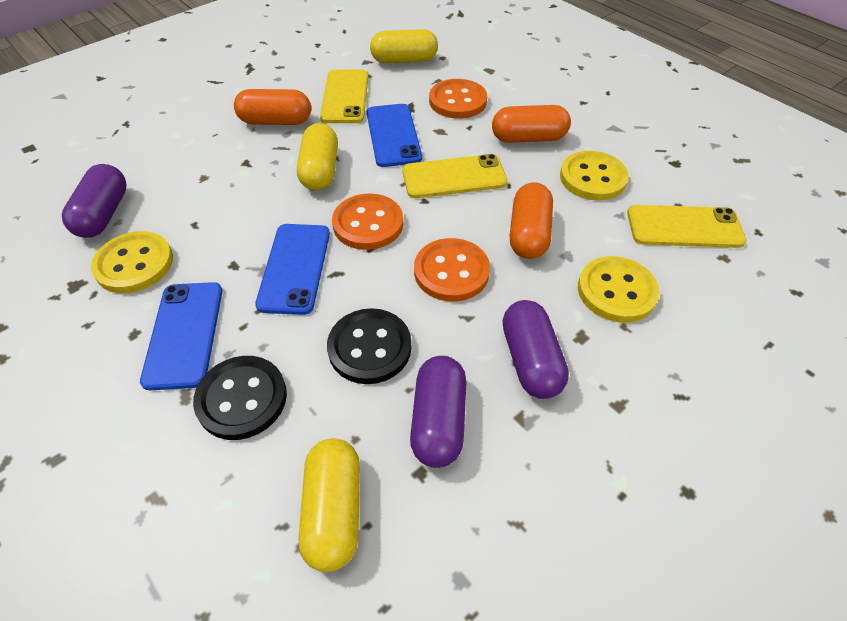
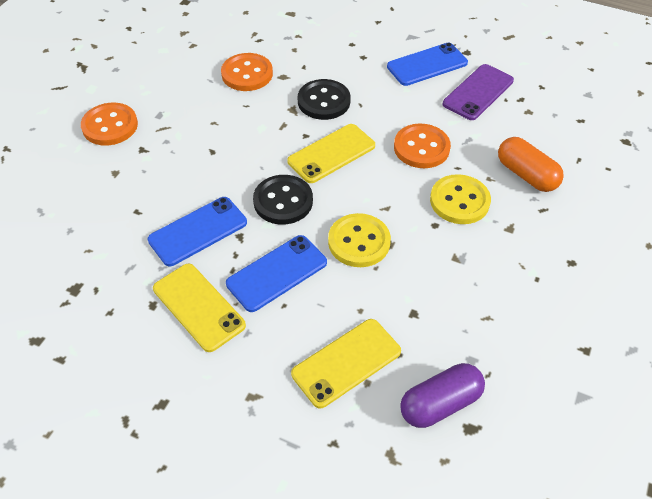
orange capsule: 3 -> 1
purple capsule: 3 -> 1
purple phone: 0 -> 1
yellow button: 3 -> 2
yellow capsule: 3 -> 0

